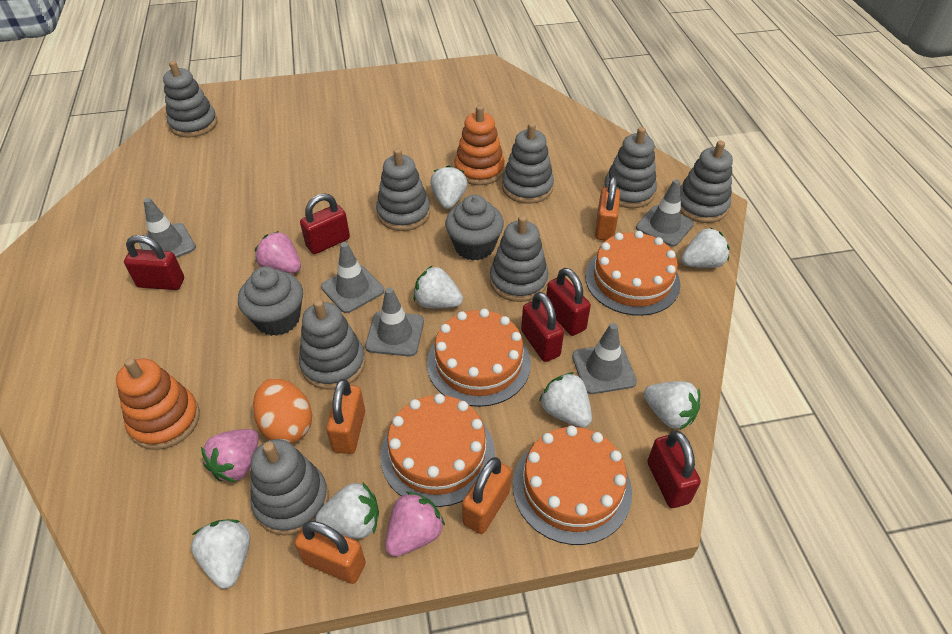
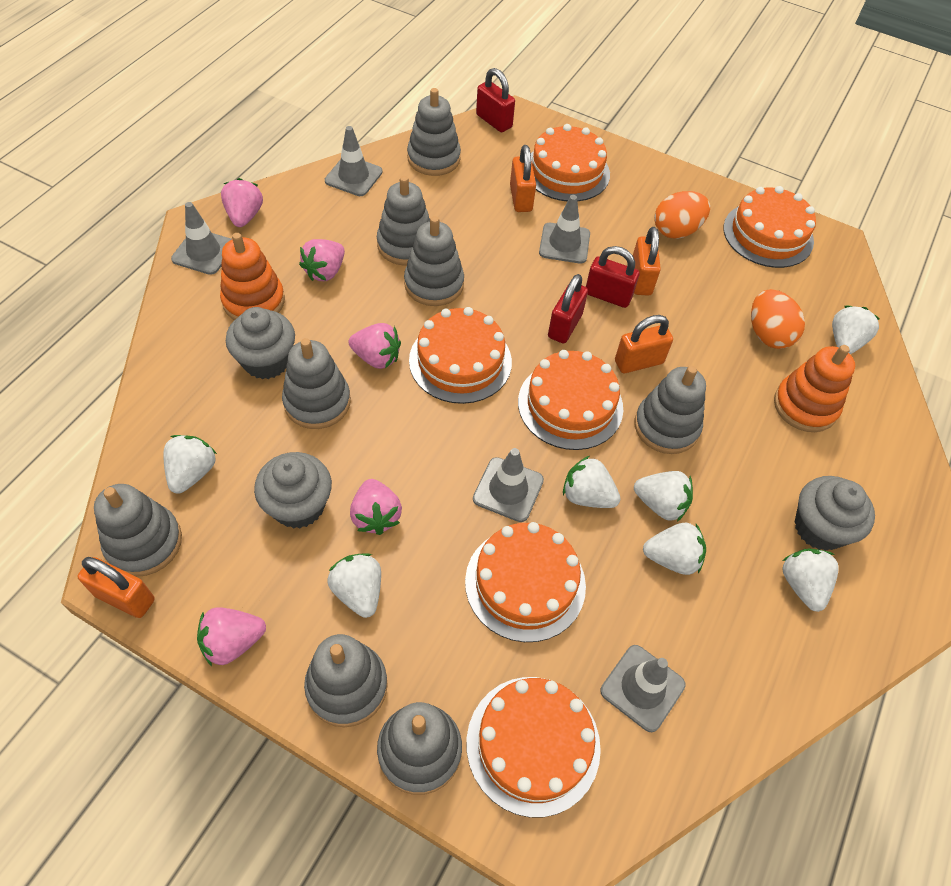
grey cupcake: 2 -> 3
orange cake: 4 -> 6
orange egg: 1 -> 2
pink strawberry: 3 -> 5
red padlock: 5 -> 3

